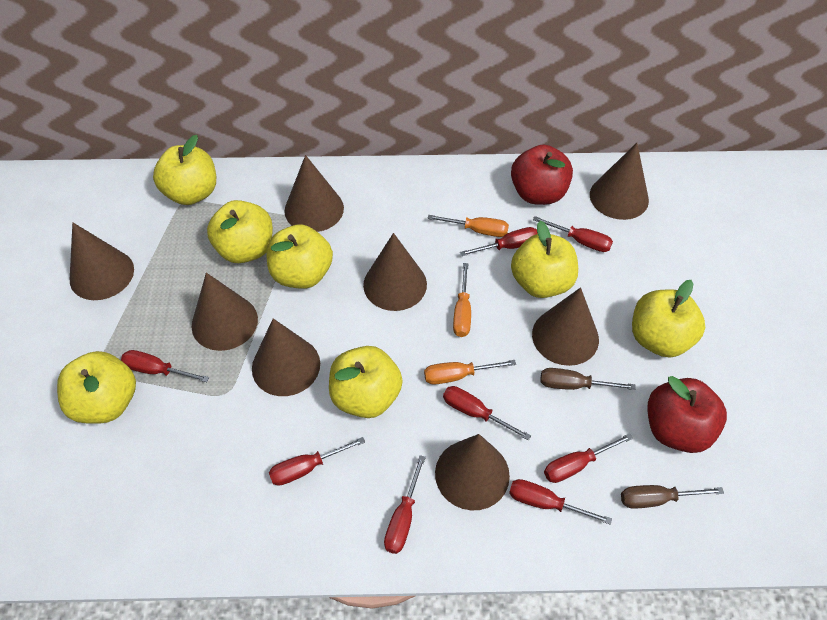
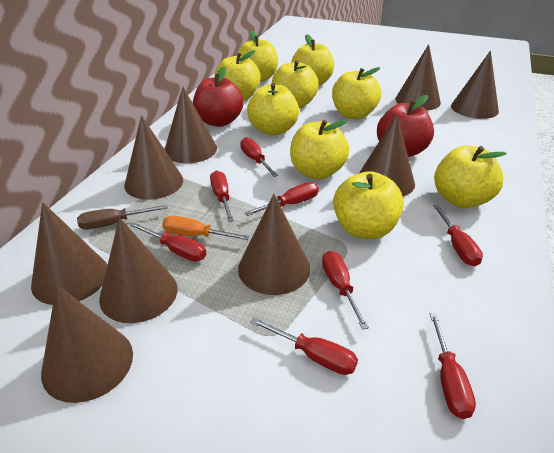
brown cone: 8 -> 9
brown screwdriver: 2 -> 1
orange screwdriver: 3 -> 1
yellow apple: 7 -> 9

